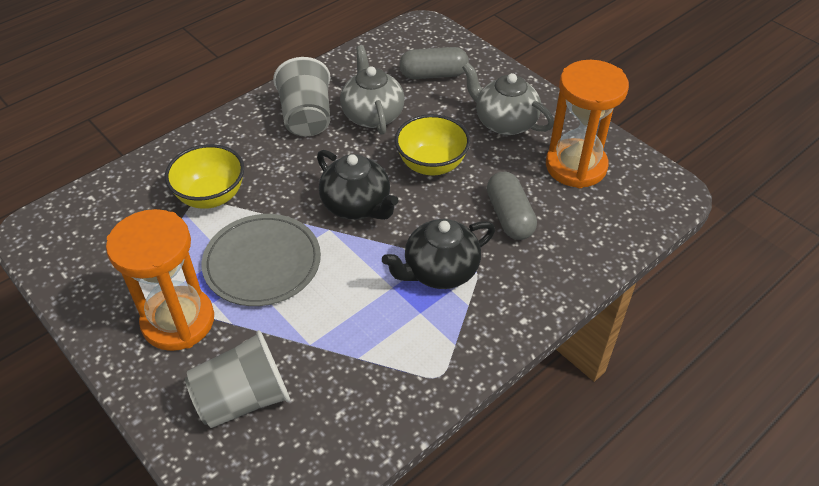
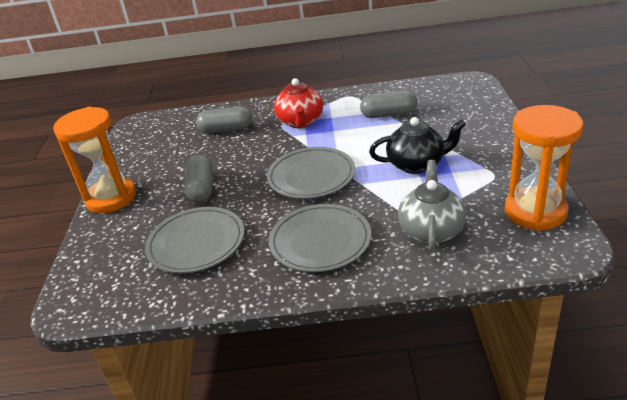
black teapot: 2 -> 1
grey capsule: 2 -> 3
grey cup: 2 -> 0
grey plate: 1 -> 3
grey teapot: 2 -> 1
red teapot: 0 -> 1
yellow bowl: 2 -> 0

